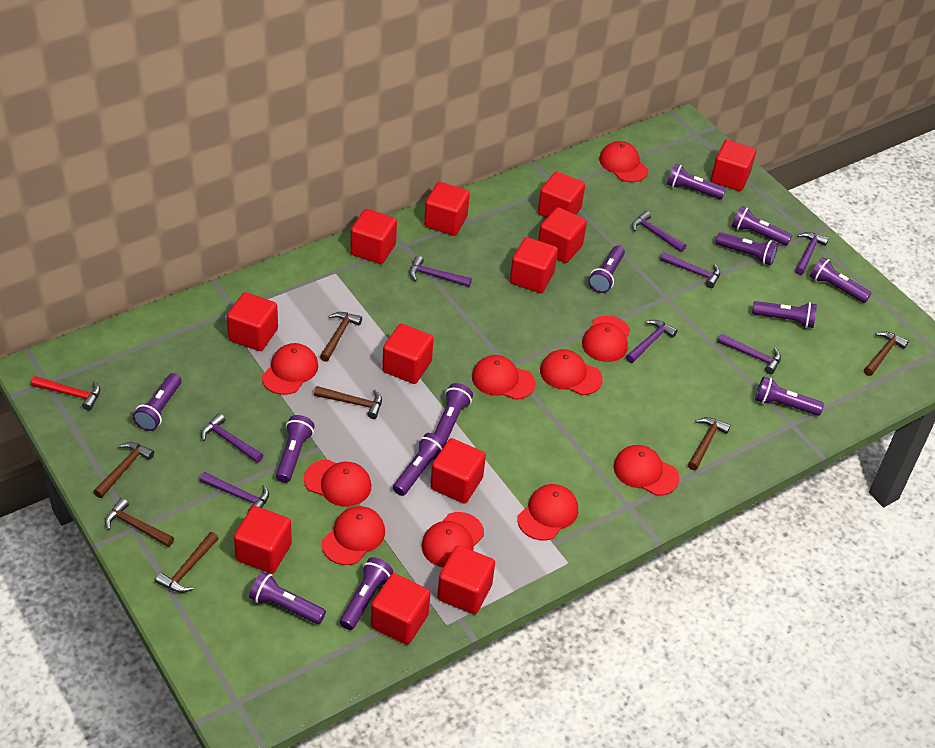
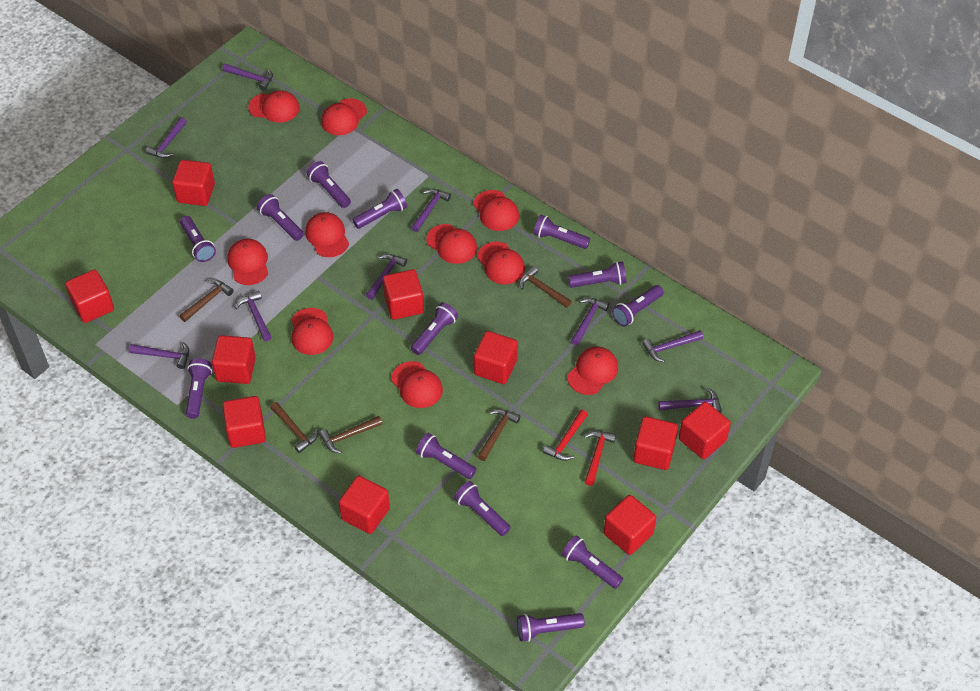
brown hammer: 7 -> 5
purple hammer: 8 -> 9
red cube: 12 -> 10
red hammer: 1 -> 2

